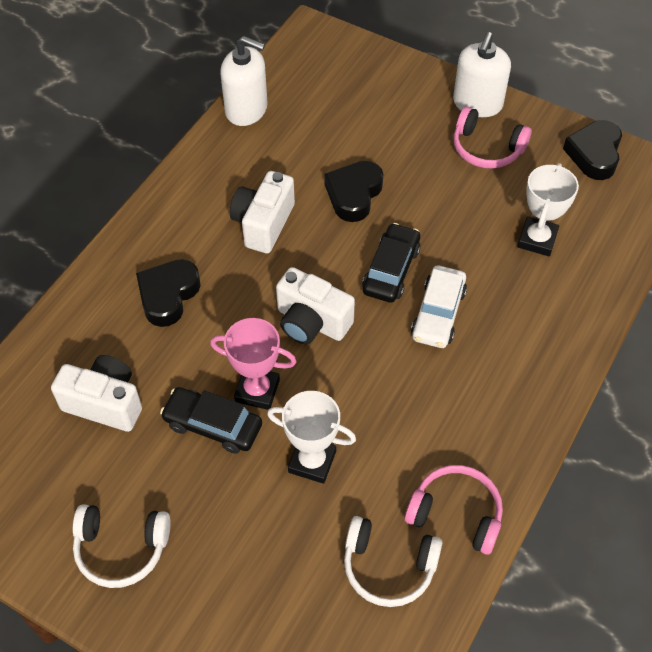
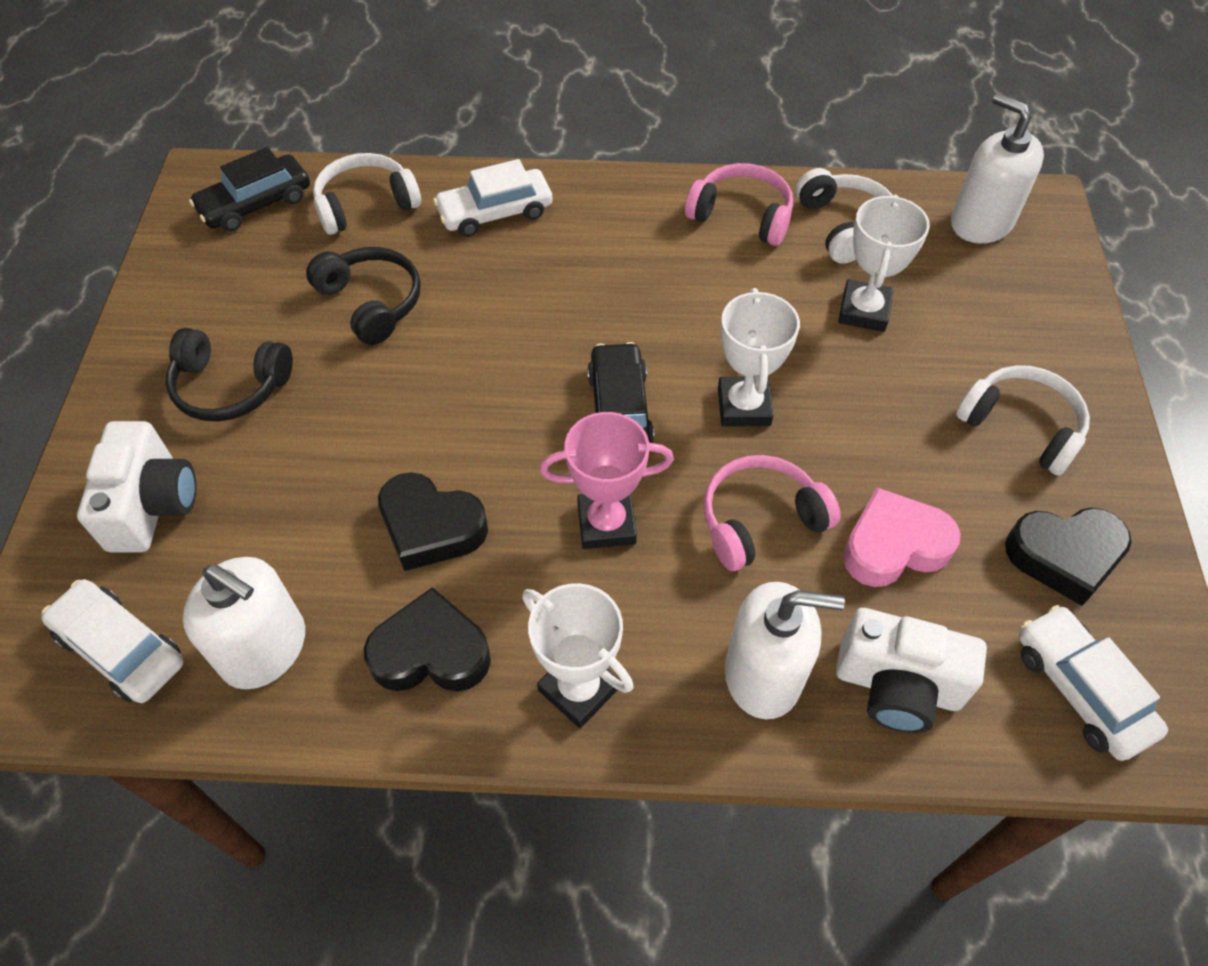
black headphones: 0 -> 2
pink heart: 0 -> 1
white camera: 3 -> 2
white car: 1 -> 3
white headphones: 2 -> 3
white soap dispenser: 2 -> 3
white trophy: 2 -> 3

